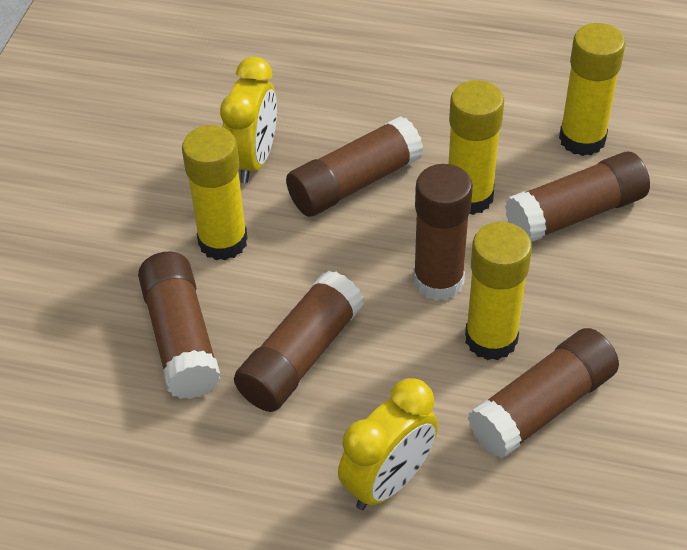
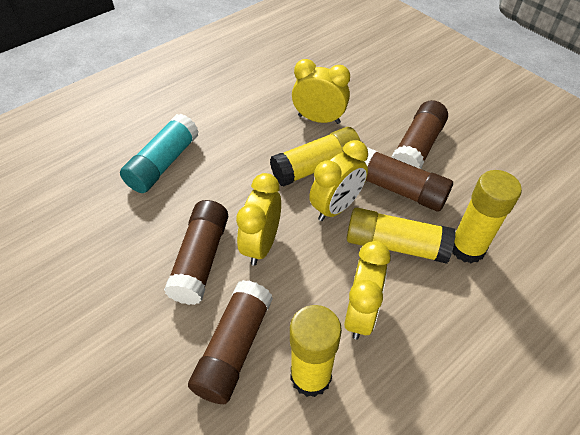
brown glue stick: 6 -> 4
turquoise glue stick: 0 -> 1
yellow clock: 2 -> 4

